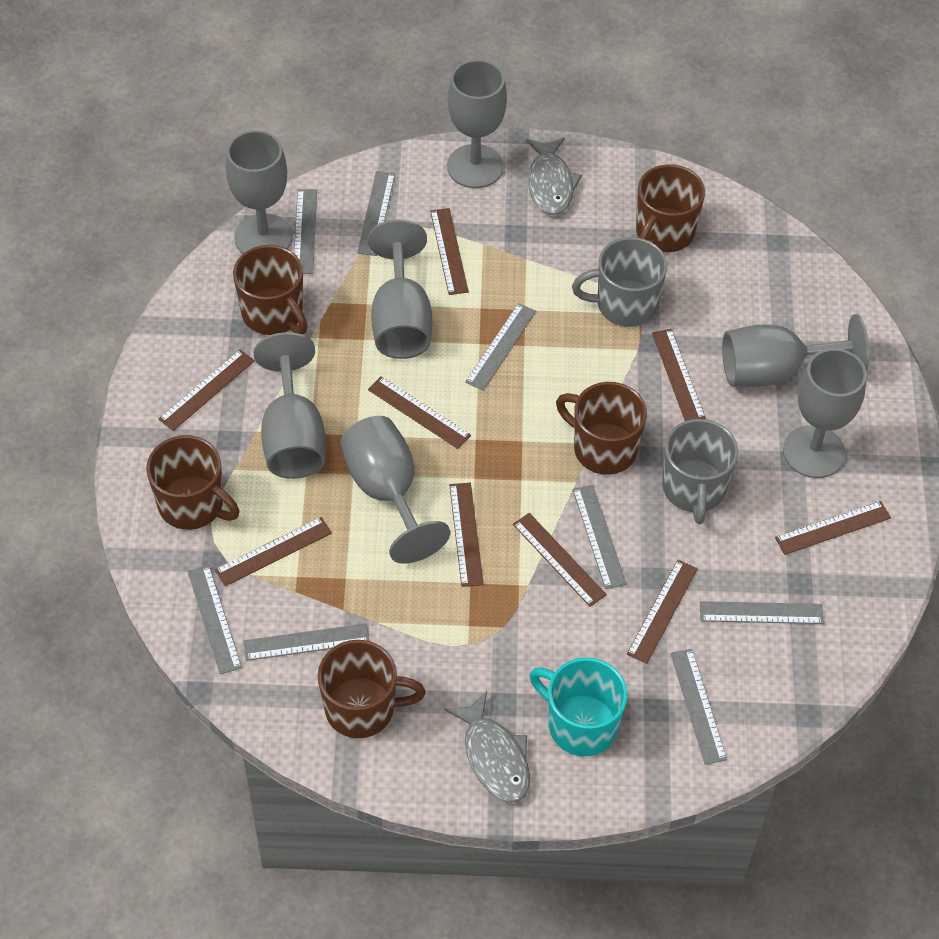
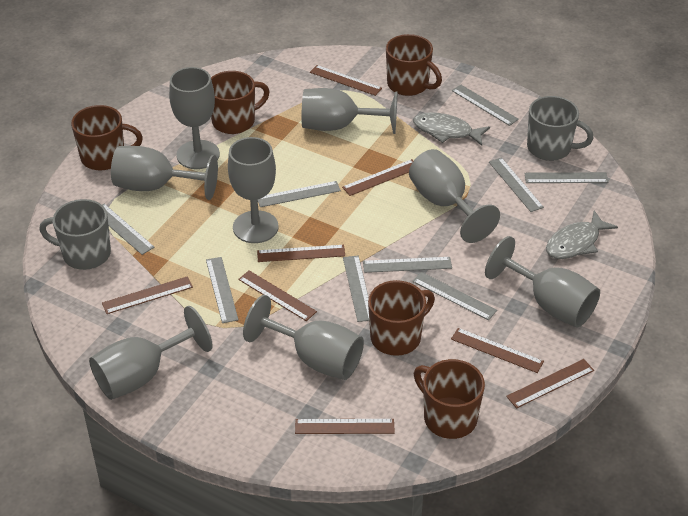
brown ruler: 9 -> 8
grey goblet: 7 -> 8
grey ruler: 8 -> 9
turquoise mug: 1 -> 0

